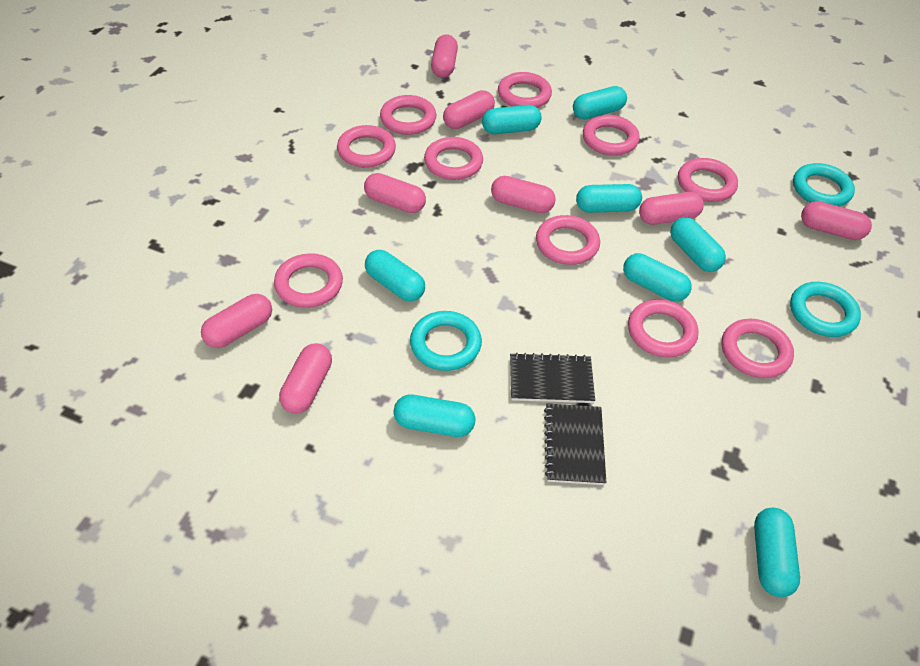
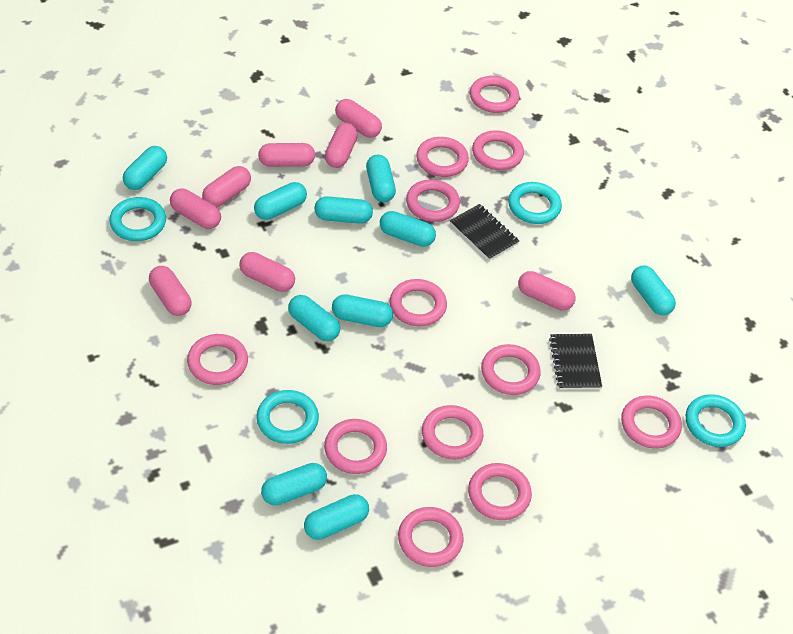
pink ring: 10 -> 12
turquoise capsule: 8 -> 10
turquoise ring: 3 -> 4

